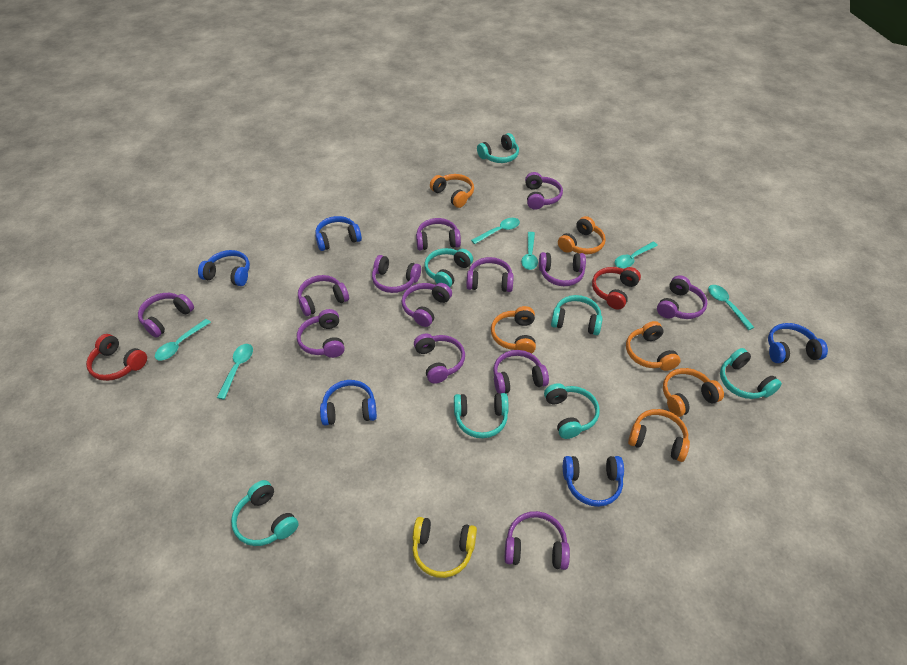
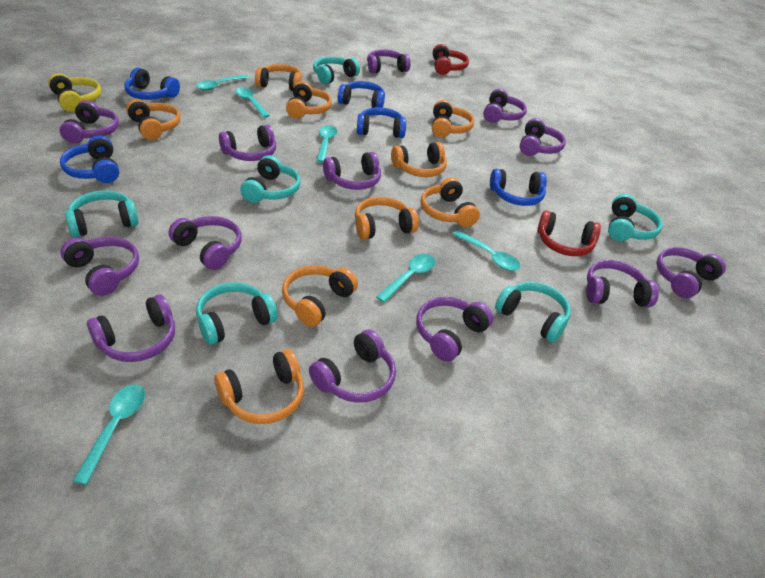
orange headphones: 6 -> 9
turquoise headphones: 7 -> 6

